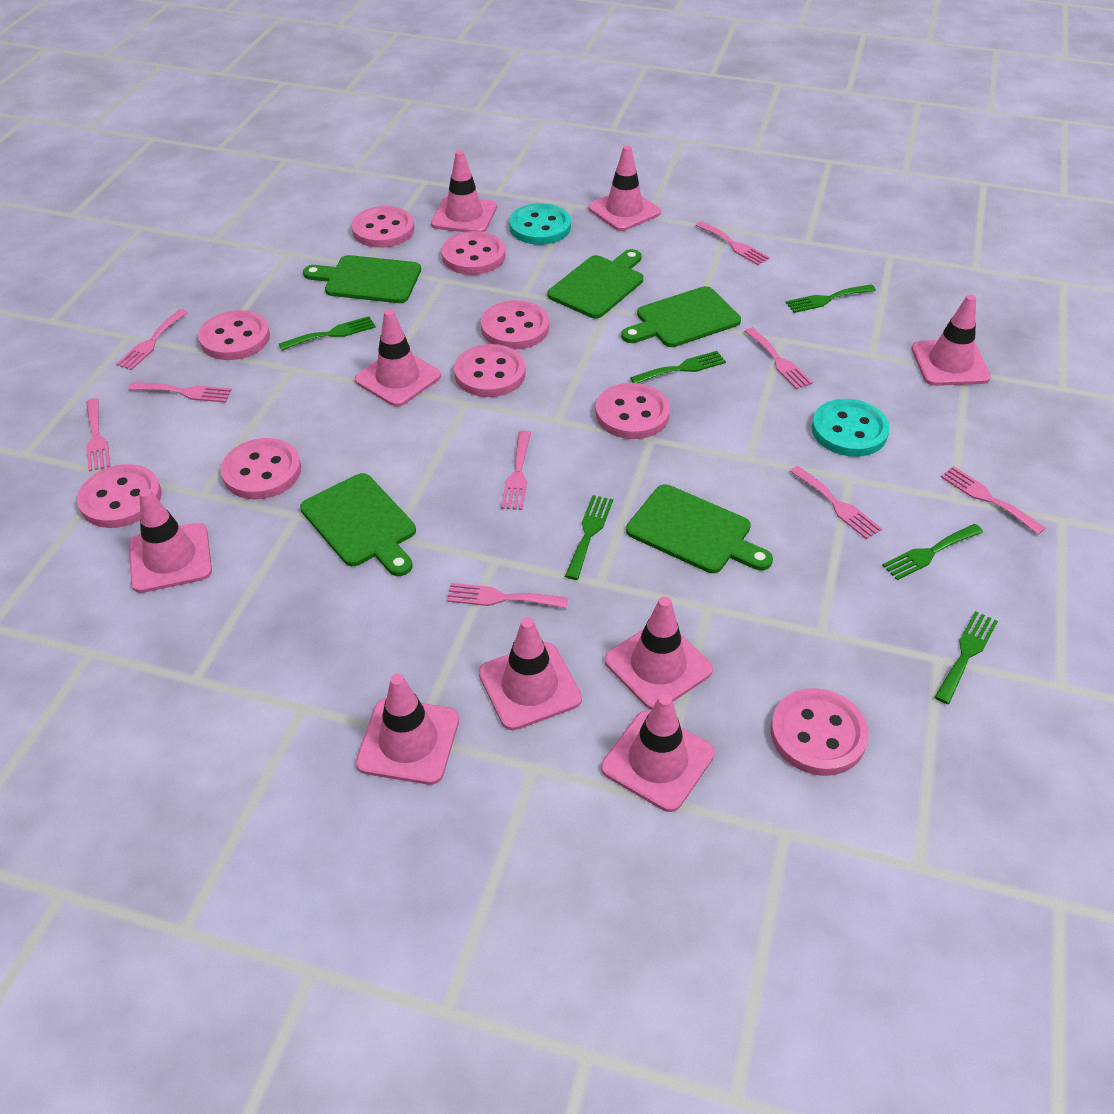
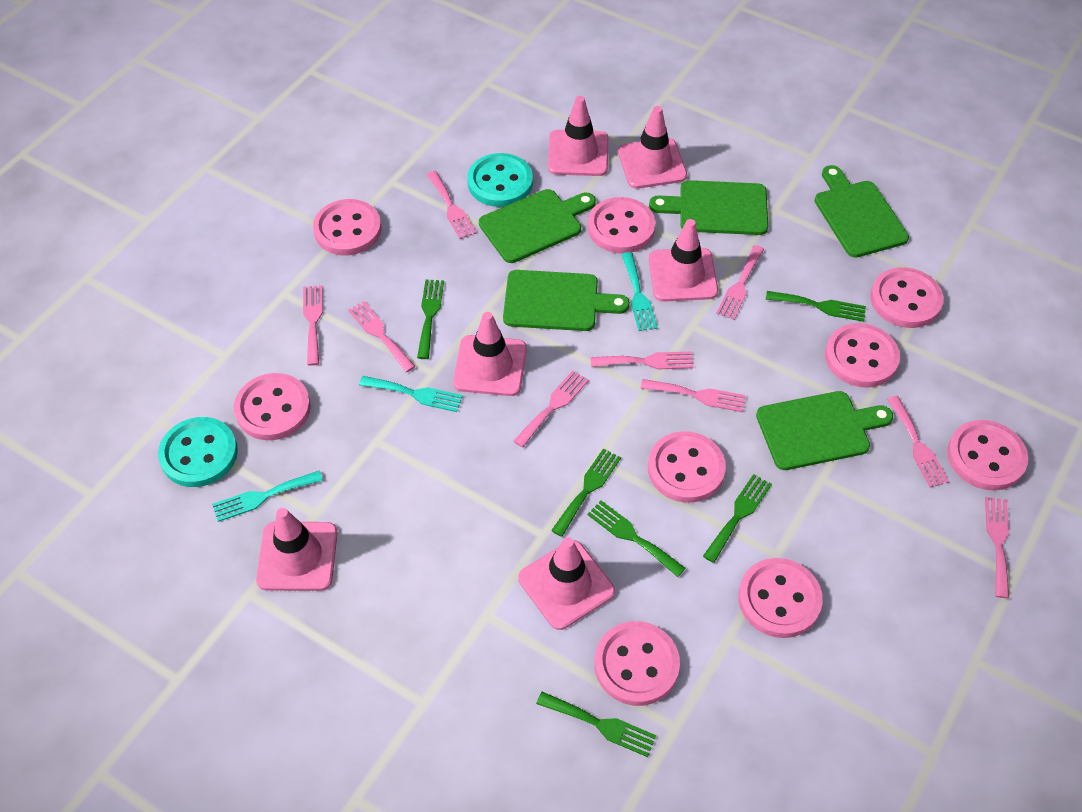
pink traffic cone: 9 -> 6
turquoise fork: 0 -> 3

